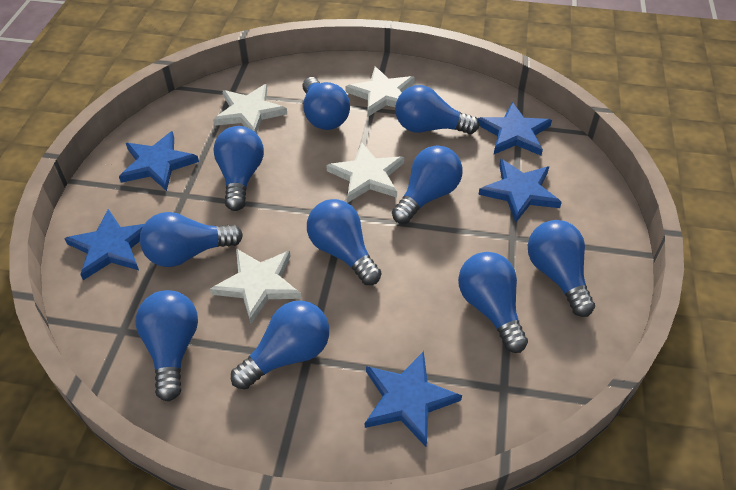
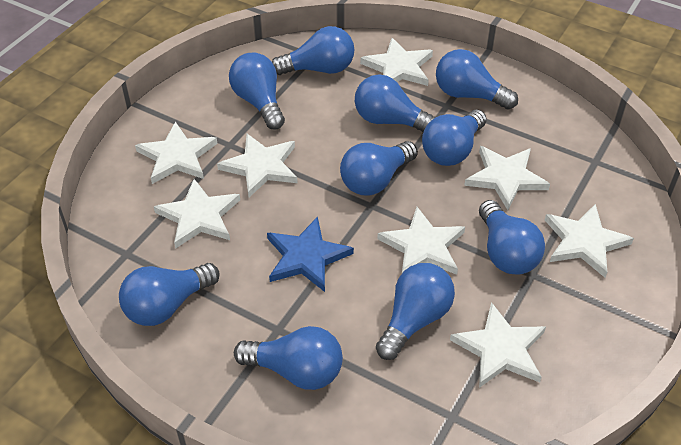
blue star: 5 -> 1
white star: 4 -> 8

